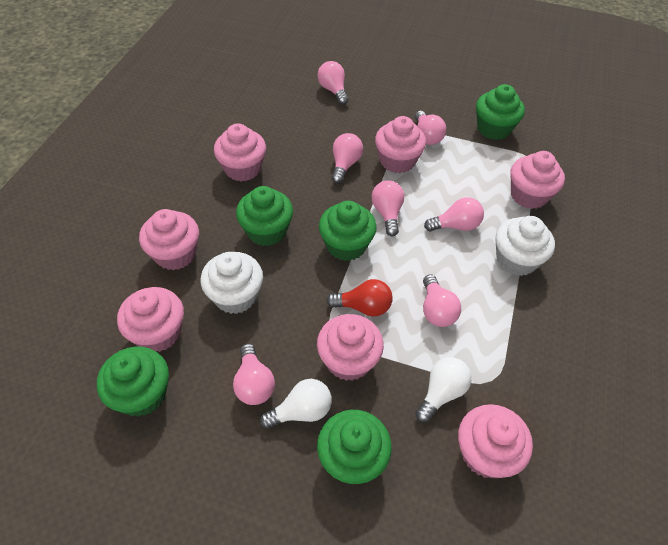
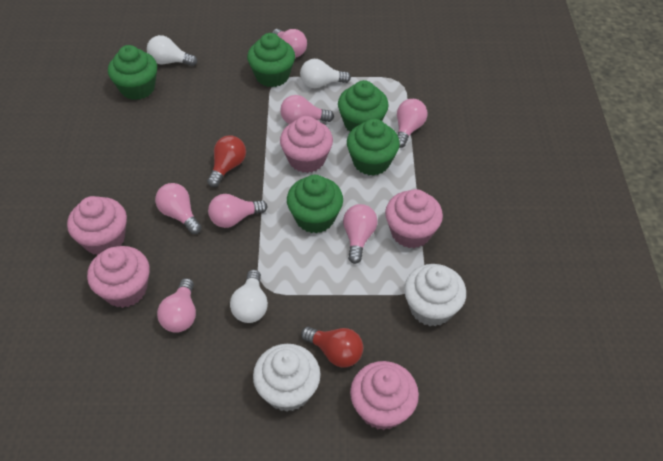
pink cupcake: 7 -> 5
red light bulb: 1 -> 2
white light bulb: 2 -> 3

